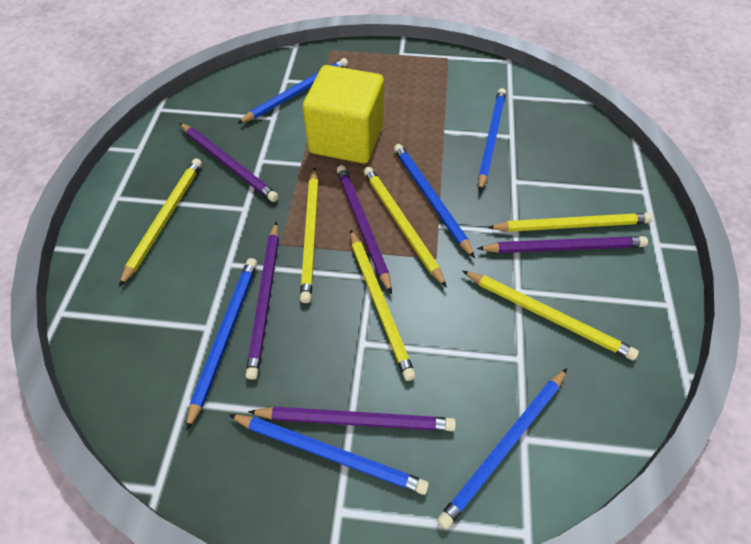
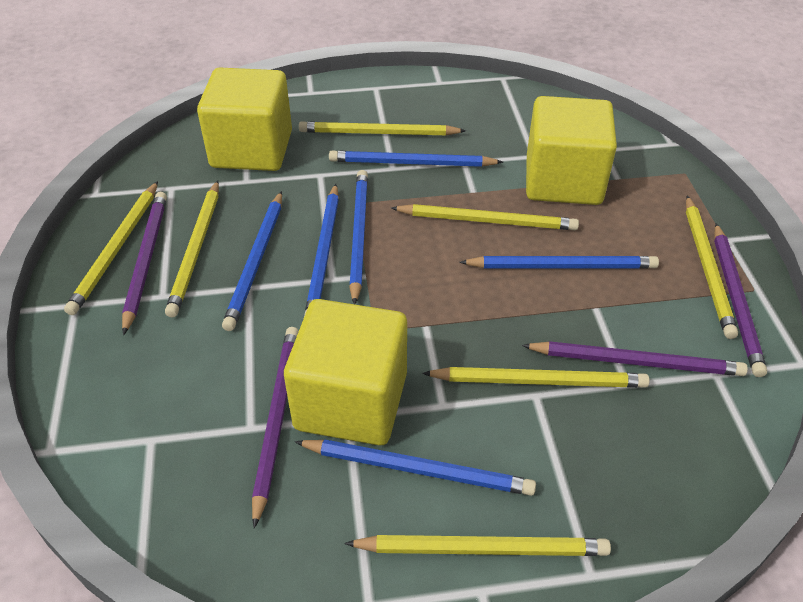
purple pencil: 5 -> 4
yellow cube: 1 -> 3
yellow pencil: 6 -> 7

